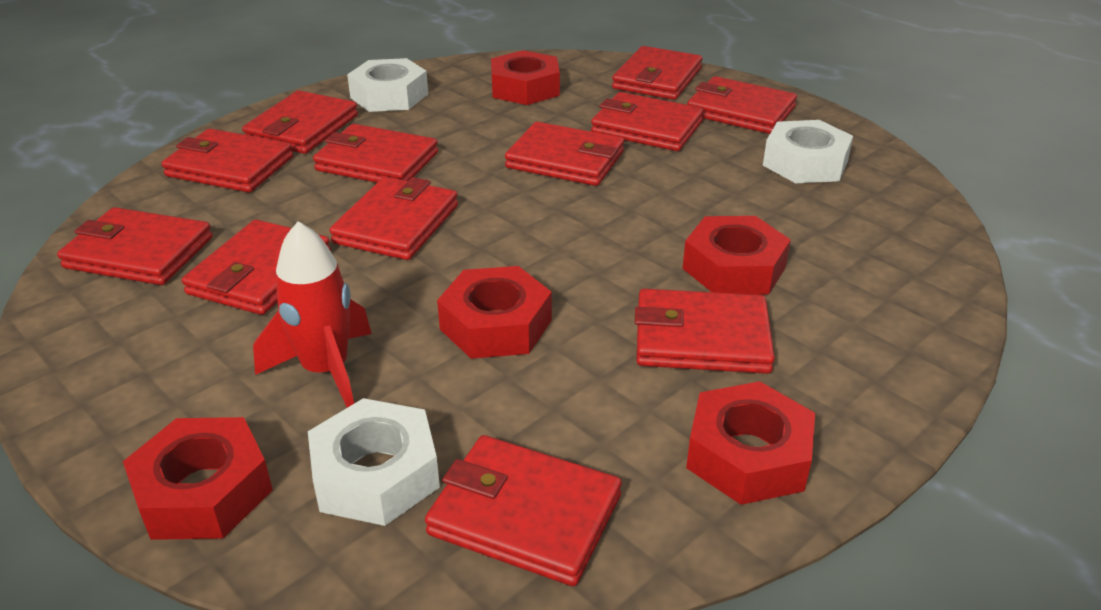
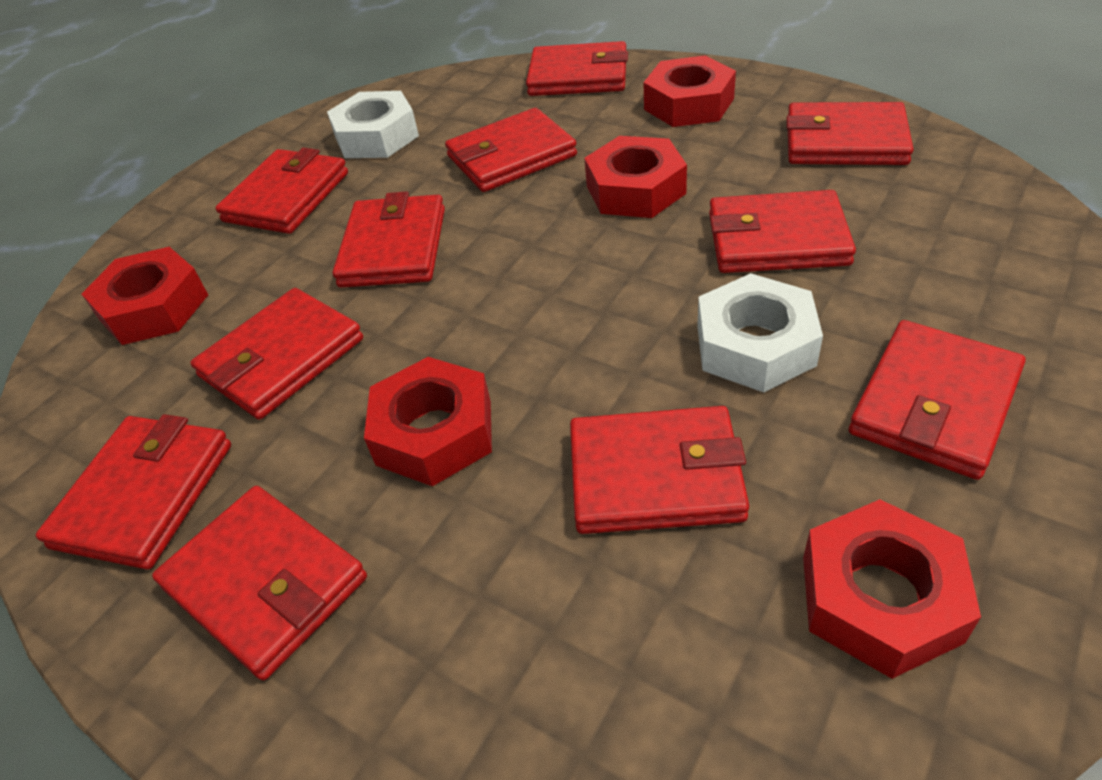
red rocket: 1 -> 0
red wallet: 12 -> 11
white nut: 3 -> 2

